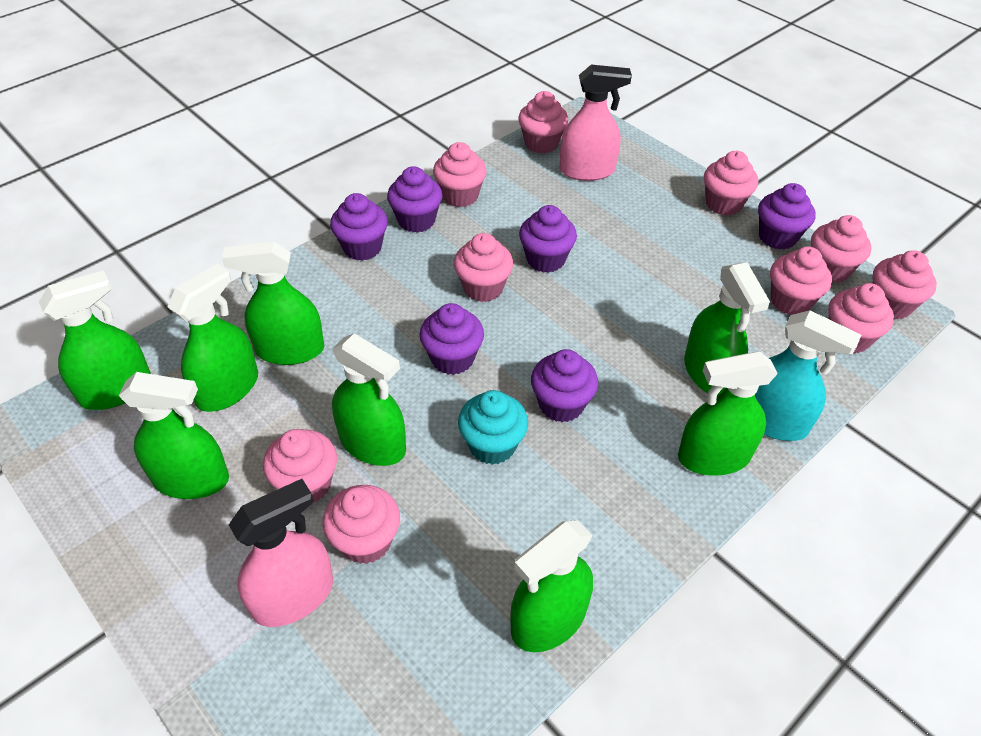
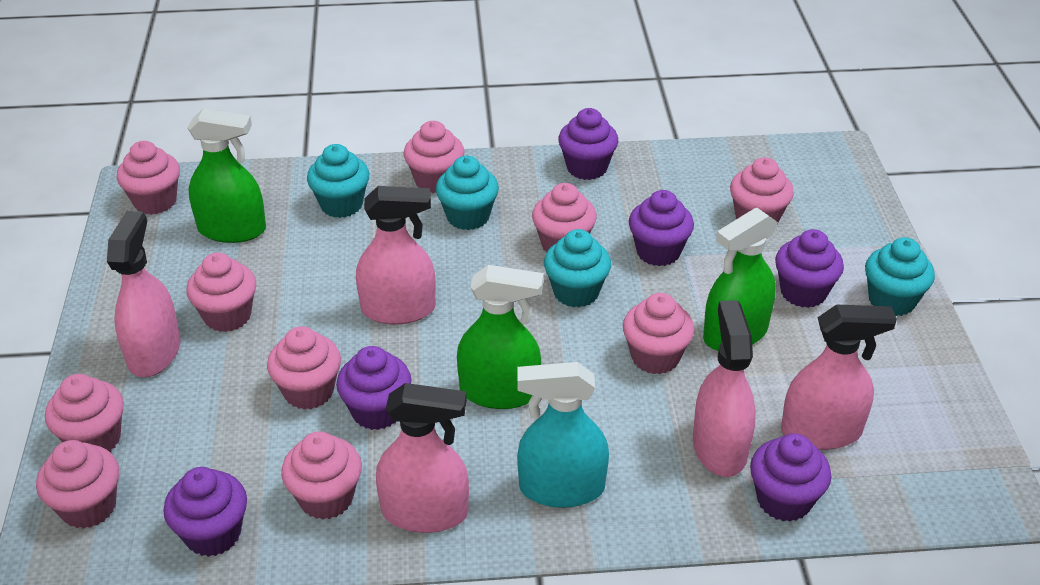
green spray bottle: 8 -> 3
pink spray bottle: 2 -> 5
turquoise cupcake: 1 -> 4

